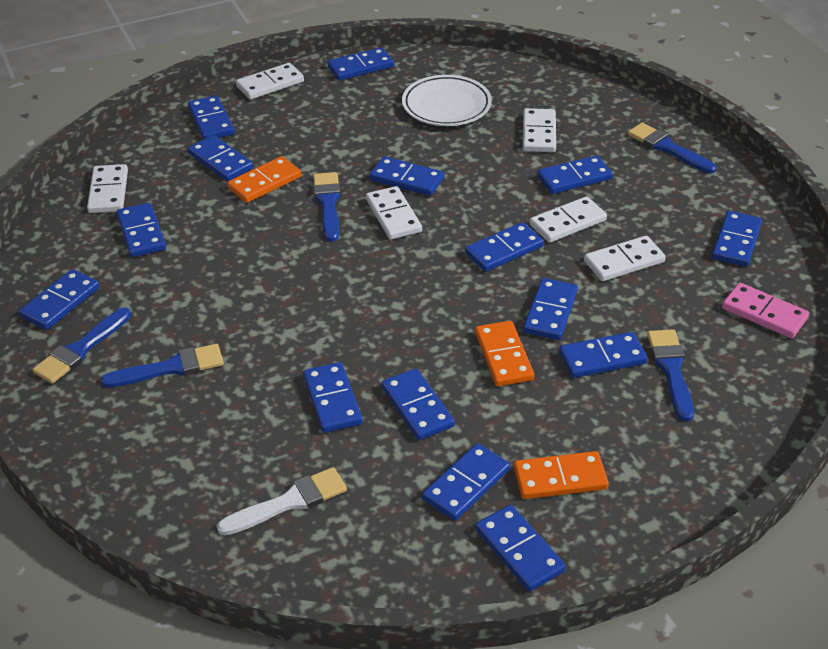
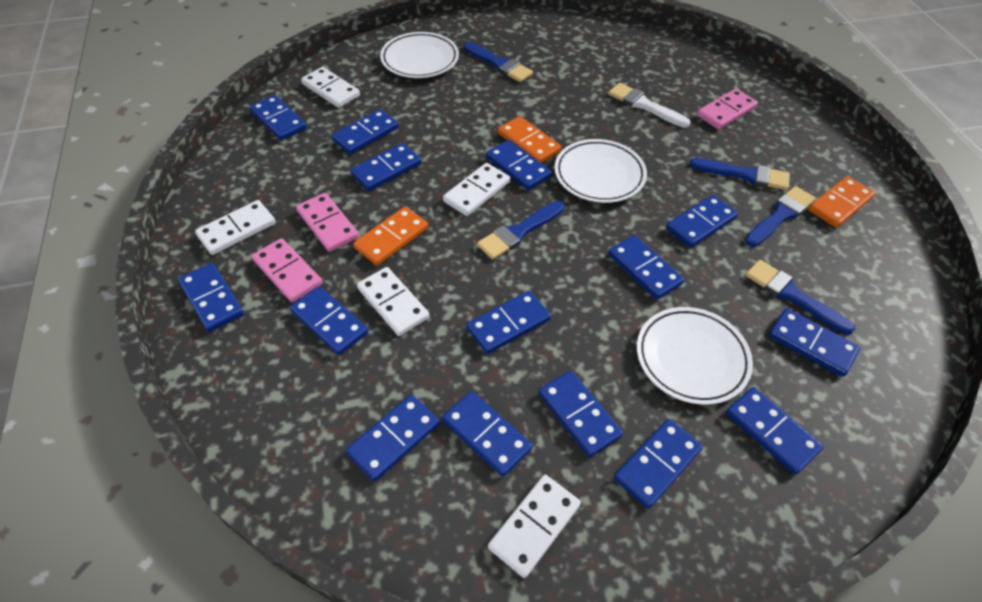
pink domino: 1 -> 3
white domino: 6 -> 5
white plate: 1 -> 3

